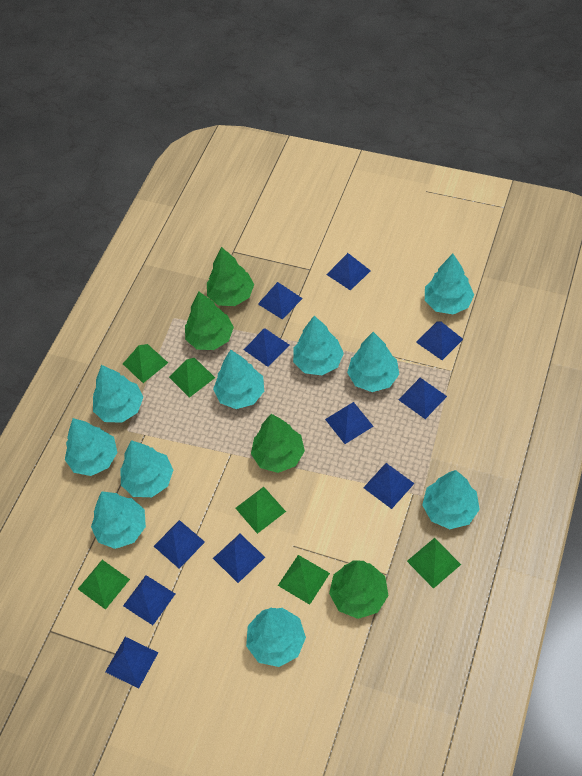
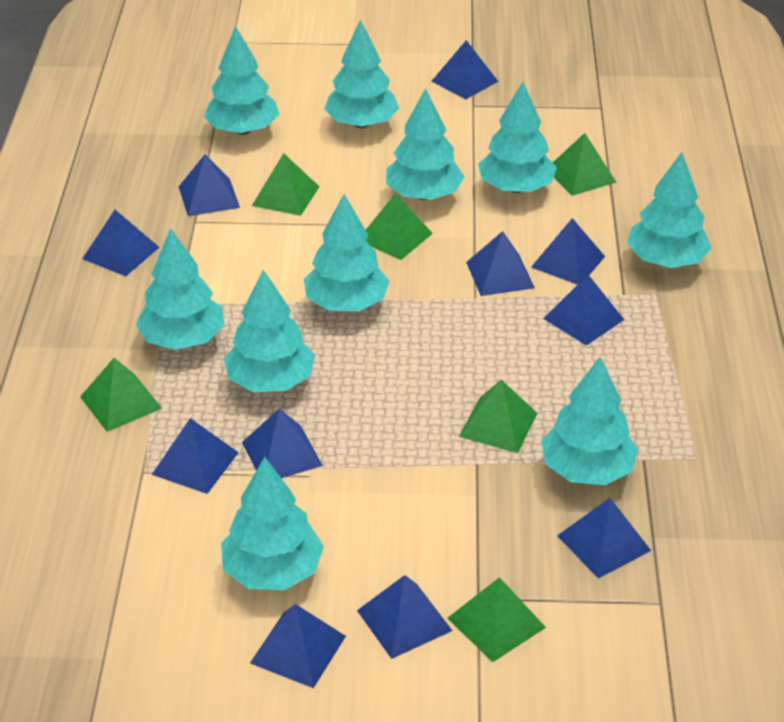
green tree: 4 -> 0

